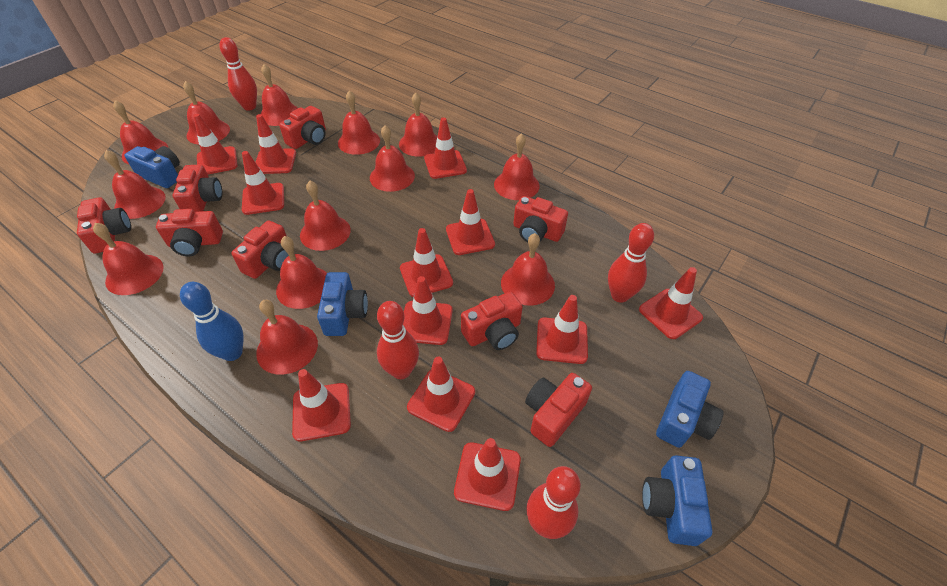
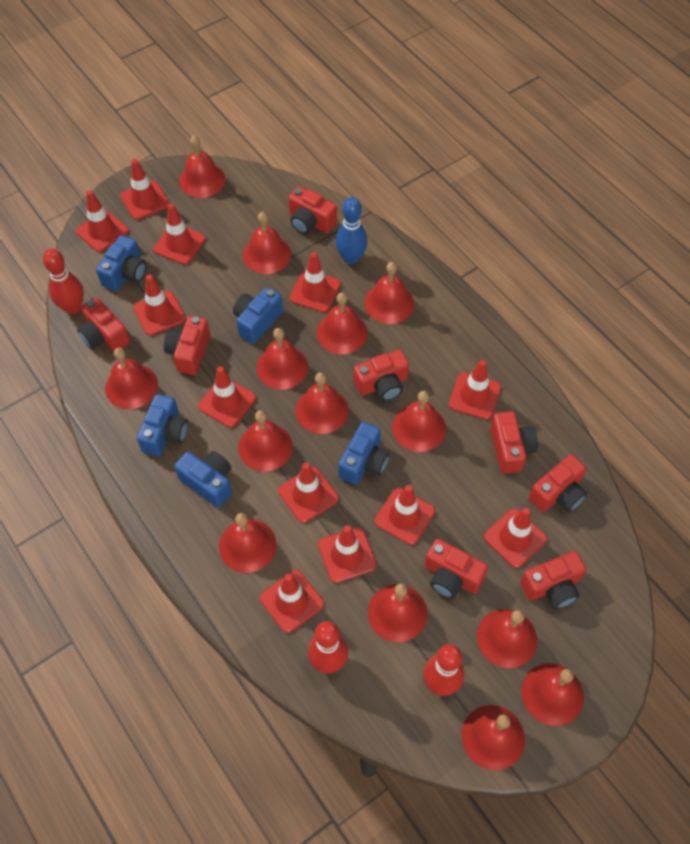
blue camera: 4 -> 5
red bell: 13 -> 14
red bowling pin: 4 -> 3

